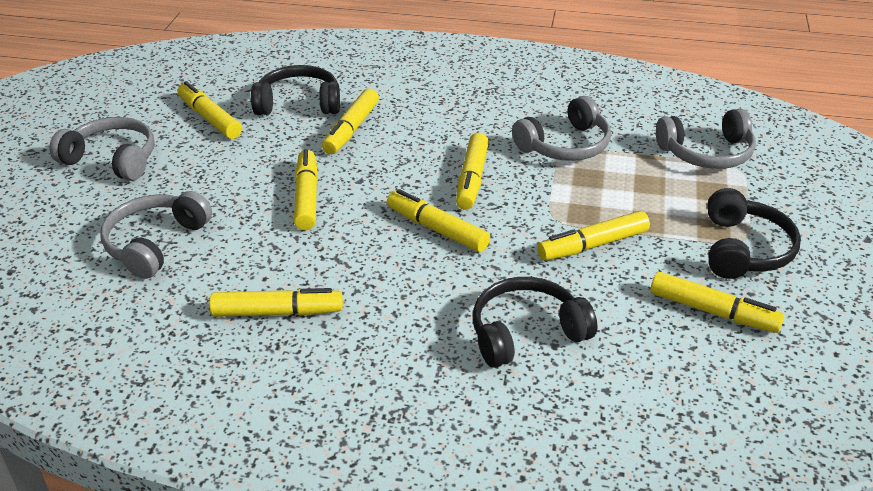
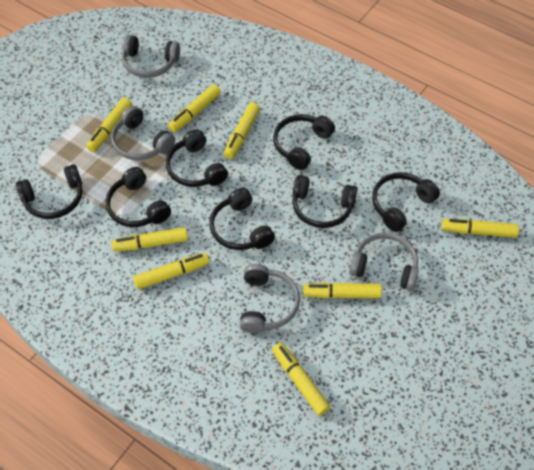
black headphones: 3 -> 7

